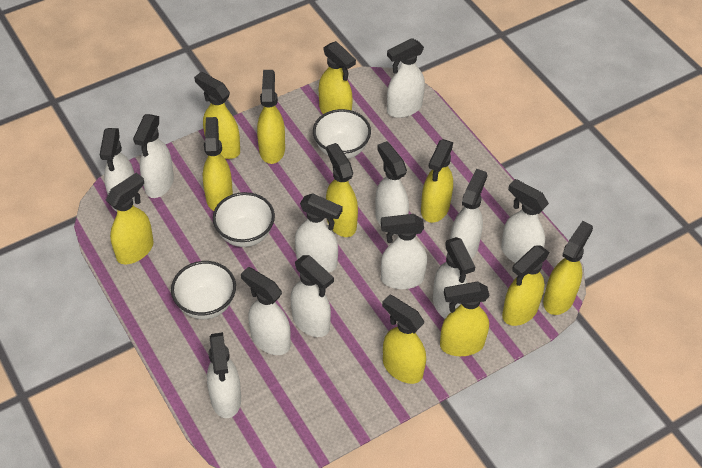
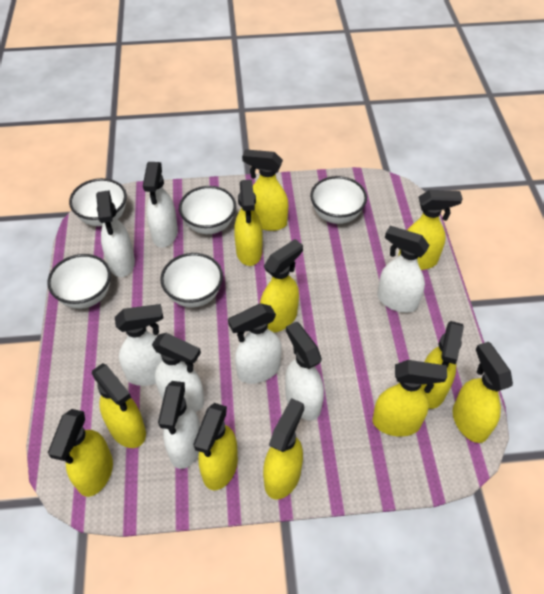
white bowl: 3 -> 5
white spray bottle: 12 -> 8

